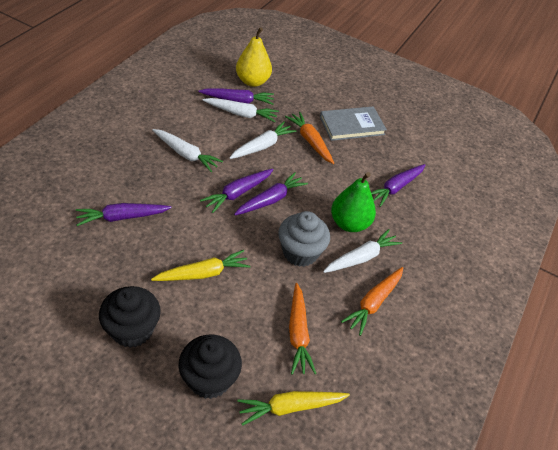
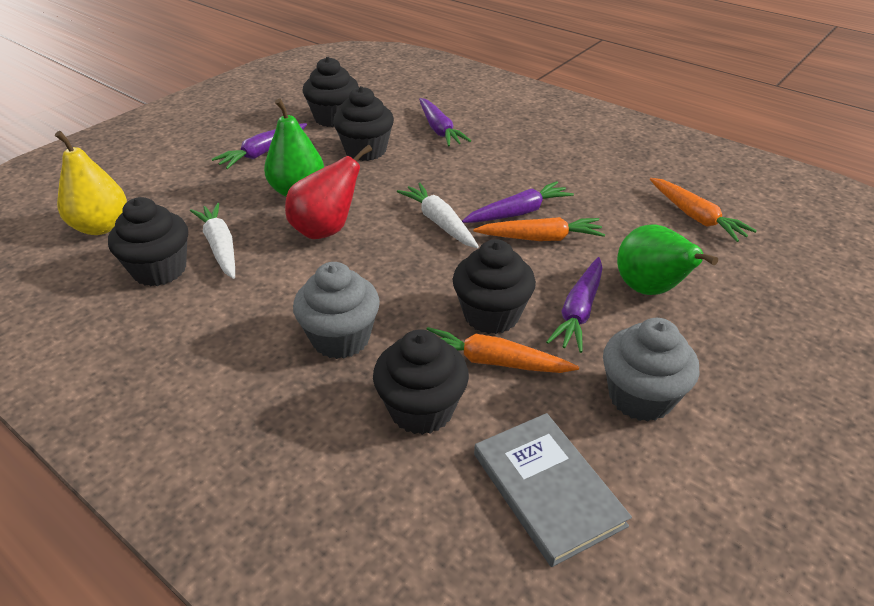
black cupcake: 2 -> 5
green pear: 1 -> 2
grey cupcake: 1 -> 2
purple carrot: 5 -> 4
red pear: 0 -> 1
white carrot: 4 -> 2
yellow carrot: 2 -> 0

